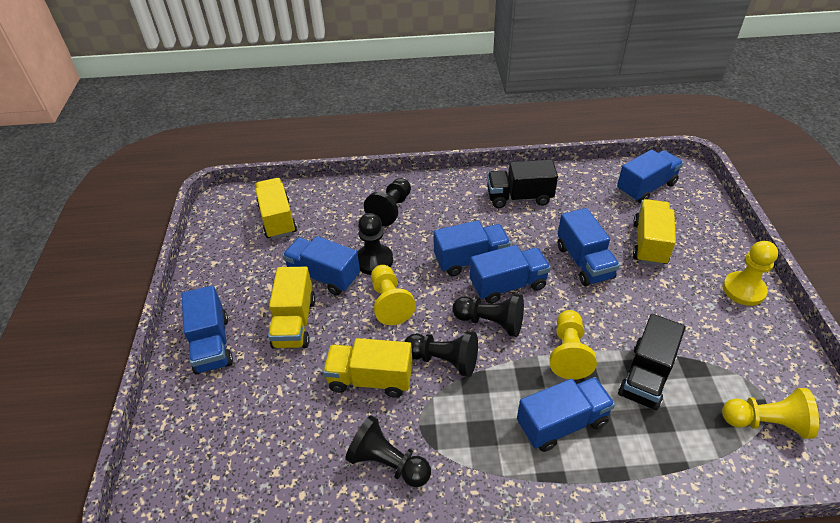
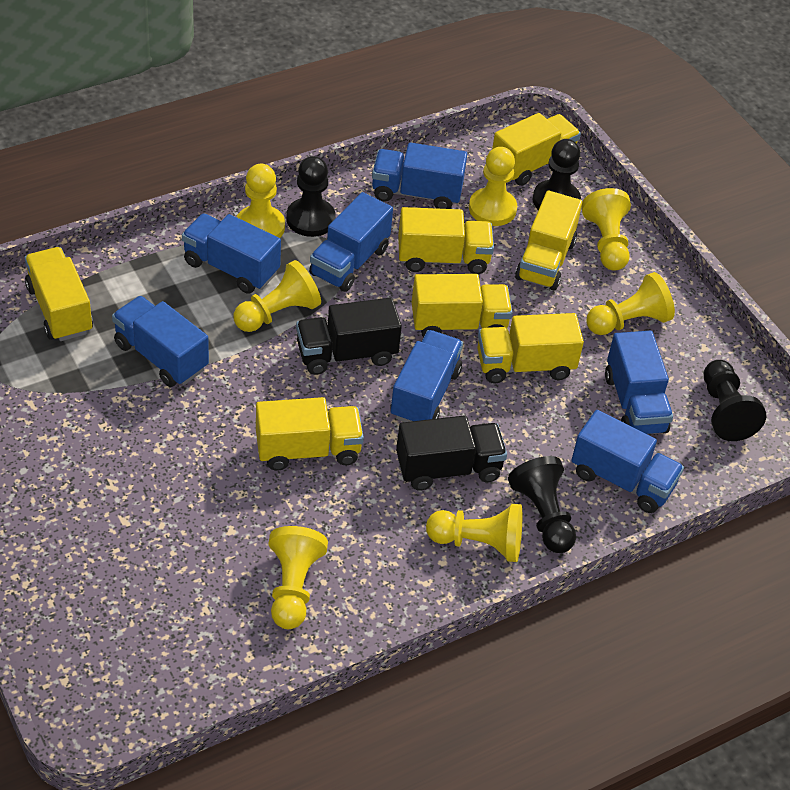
black pawn: 5 -> 4
yellow pawn: 4 -> 7
yellow truck: 4 -> 7

